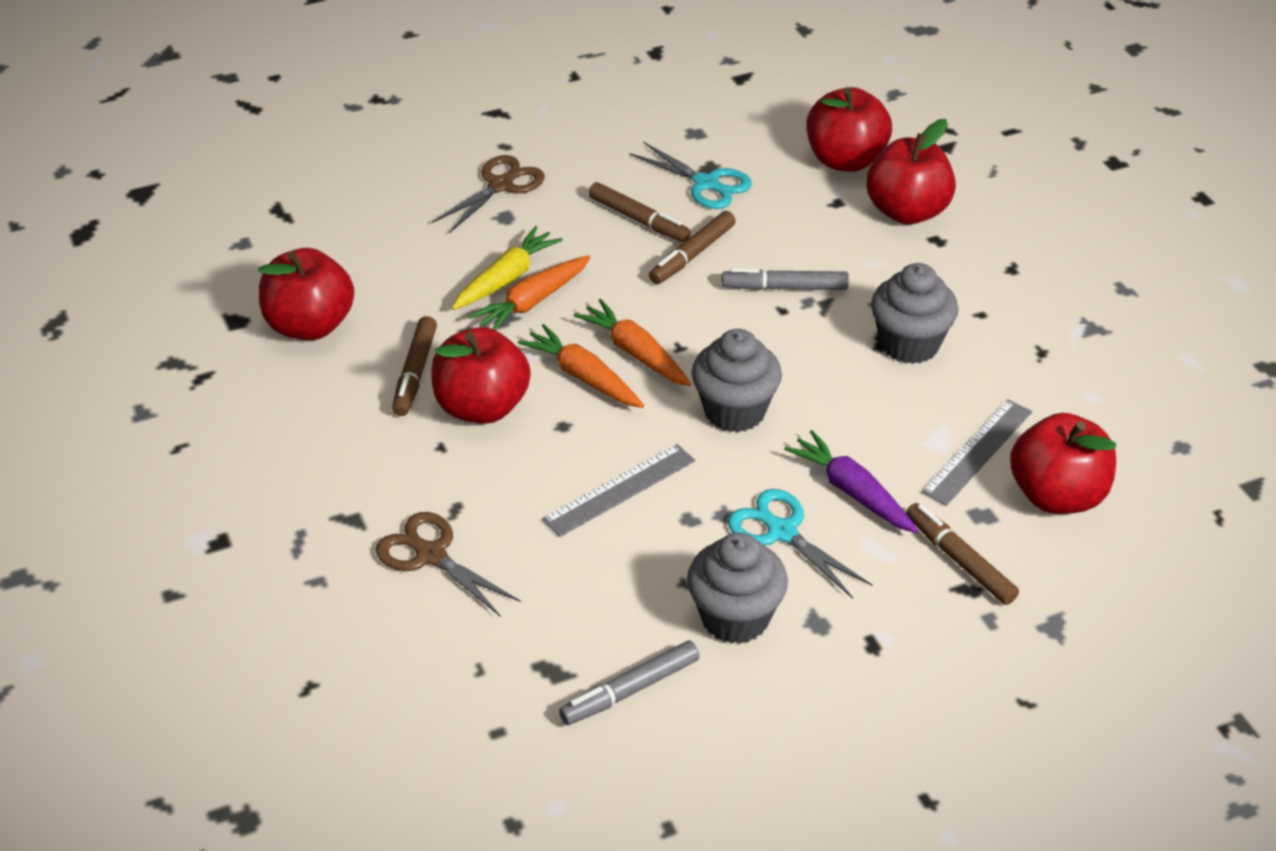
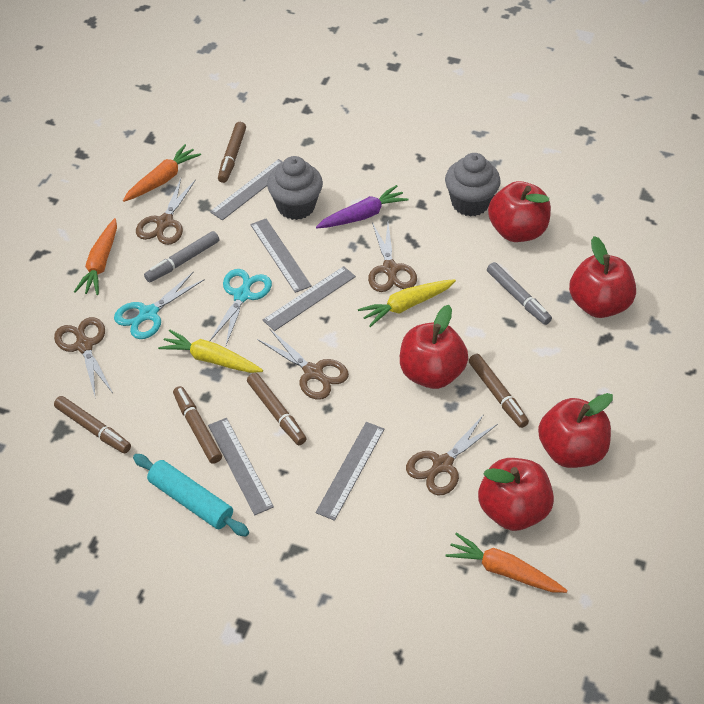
brown marker: 4 -> 5
brown scissors: 2 -> 5
grey cupcake: 3 -> 2
grey ruler: 2 -> 5
turquoise rolling pin: 0 -> 1
yellow carrot: 1 -> 2

